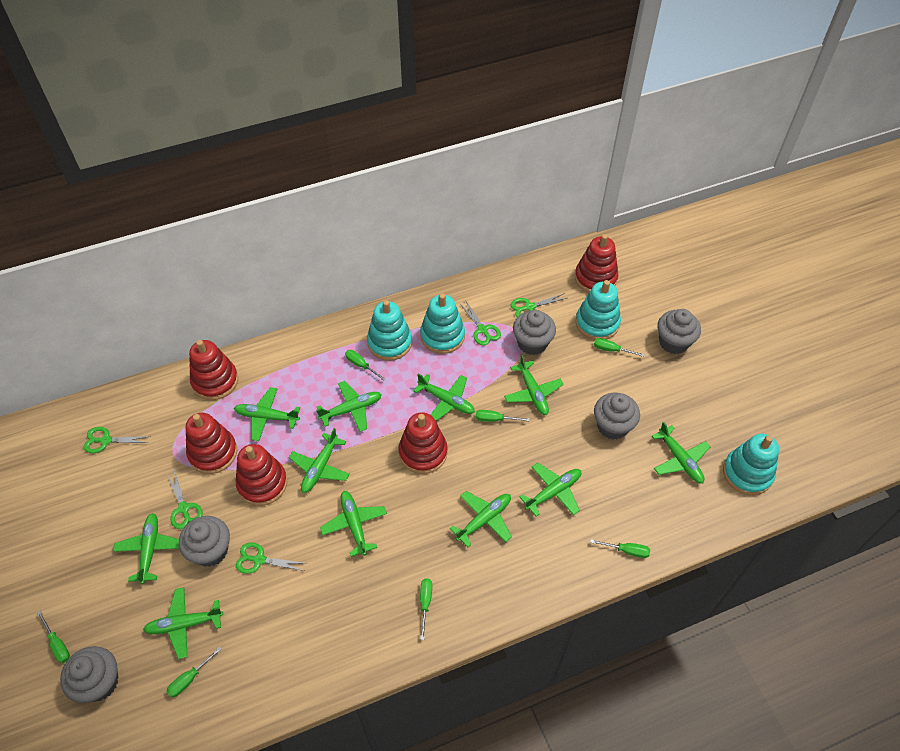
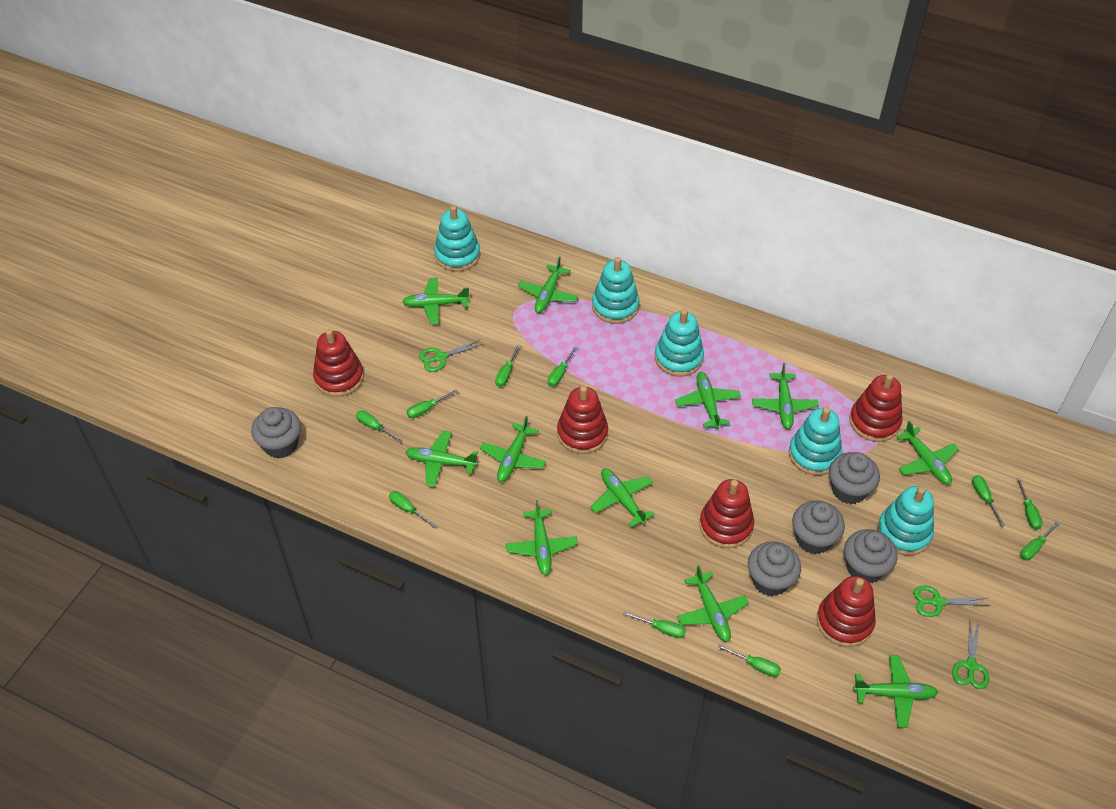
green scissors: 5 -> 3
green screwdriver: 7 -> 10
turquoise stacking toy: 4 -> 5

